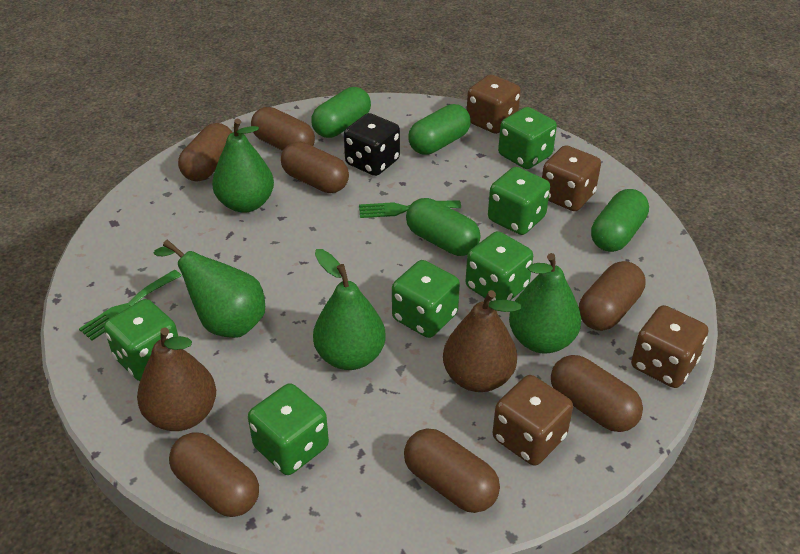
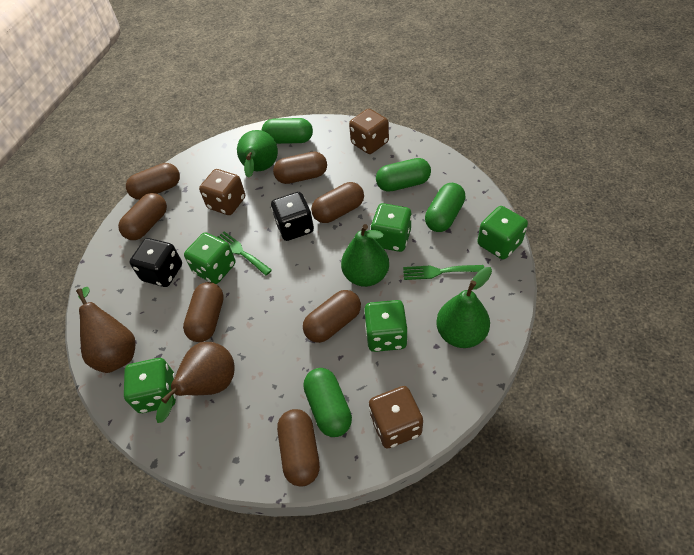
black dice: 1 -> 2
brown dice: 4 -> 3
green dice: 6 -> 5
green pear: 4 -> 3

